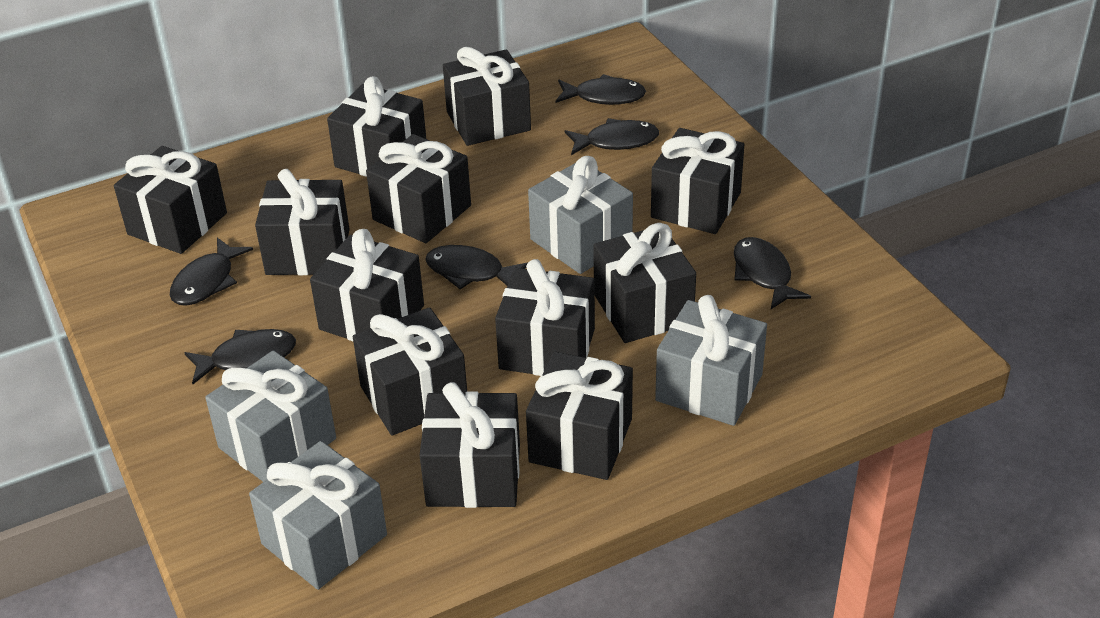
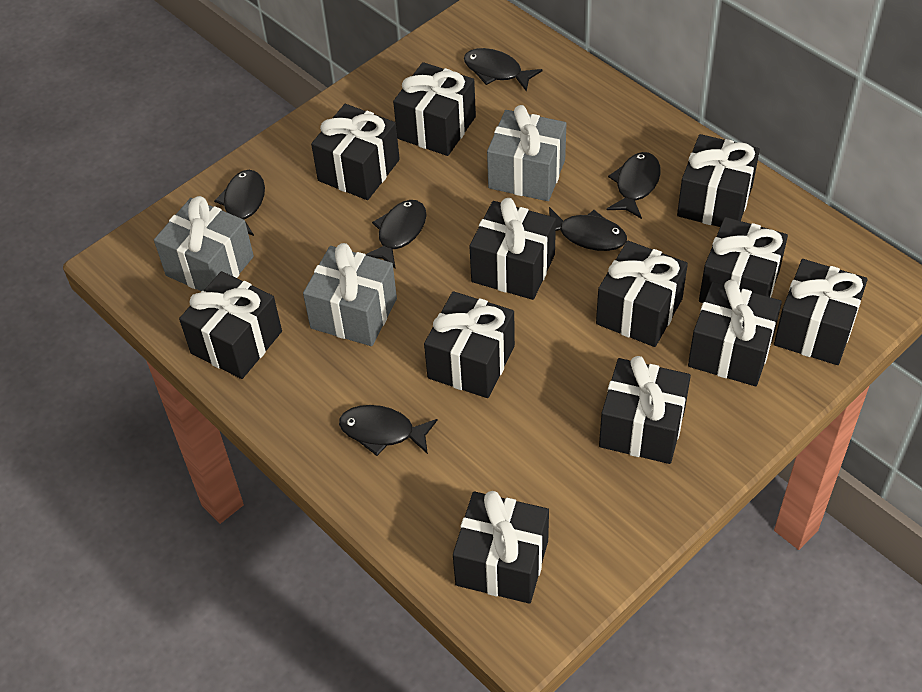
grey gift: 4 -> 3

